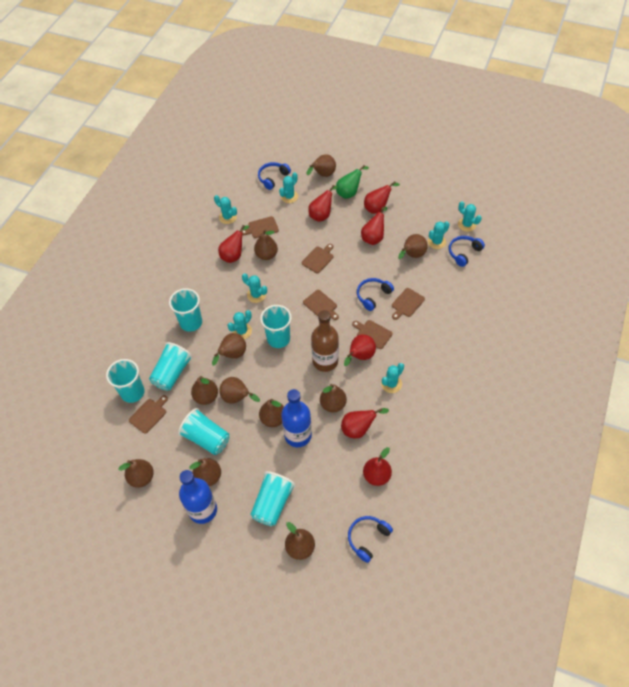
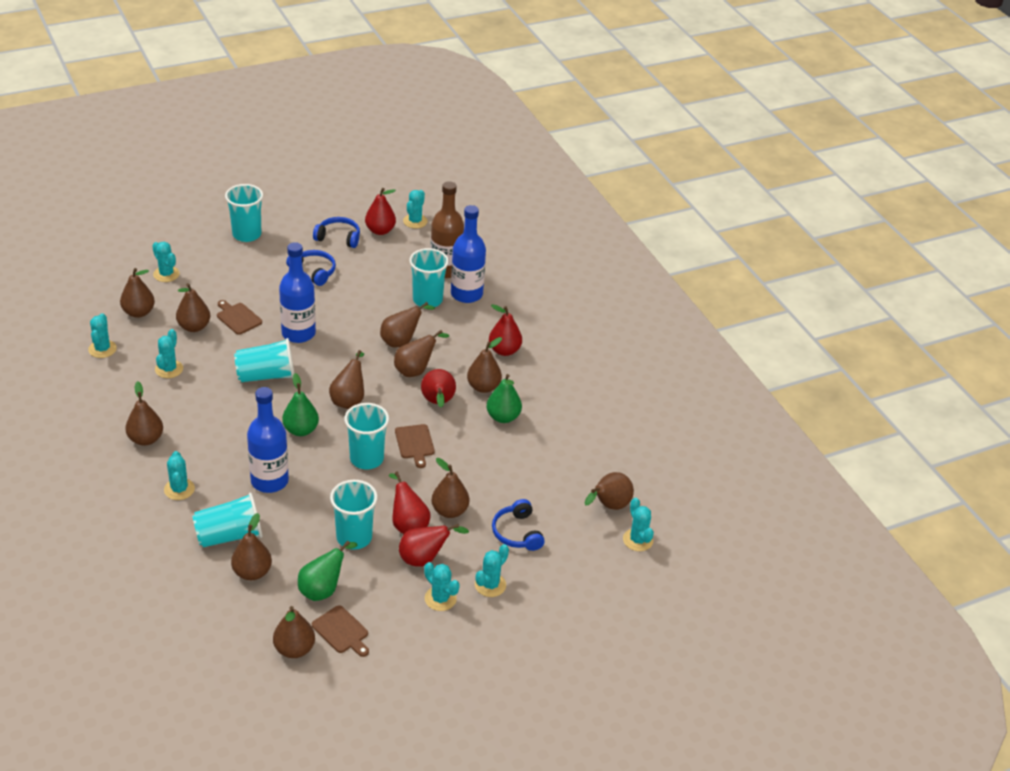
blue bottle: 2 -> 3
blue headphones: 4 -> 3
brown cutting board: 6 -> 3
green pear: 1 -> 3
red pear: 7 -> 5
turquoise cactus: 7 -> 8

